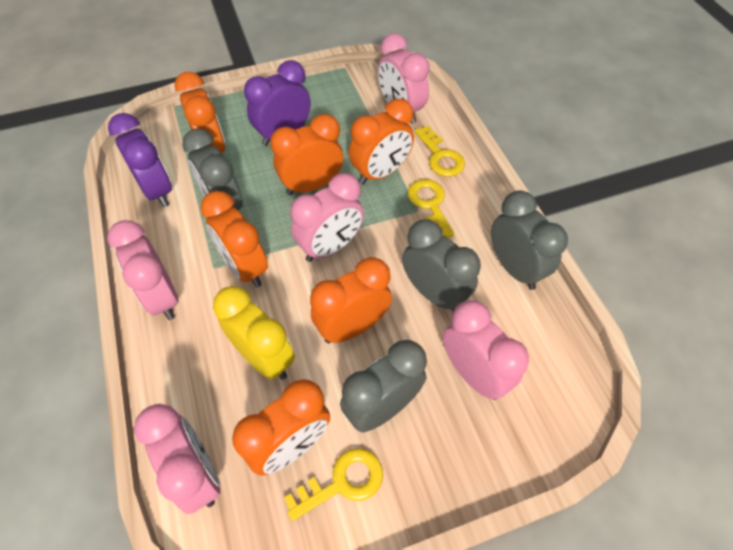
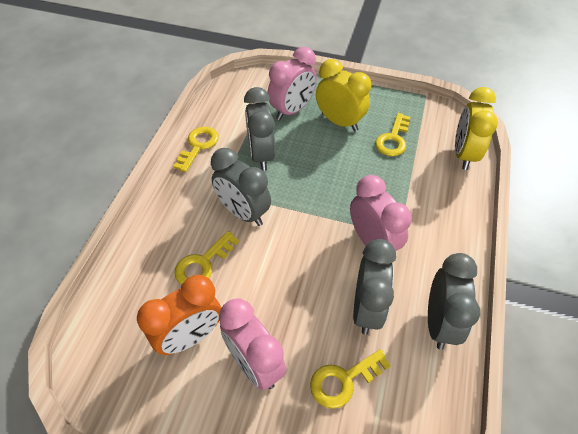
orange clock: 6 -> 1
pink clock: 5 -> 3
purple clock: 2 -> 0
yellow clock: 1 -> 2
yellow key: 3 -> 4

